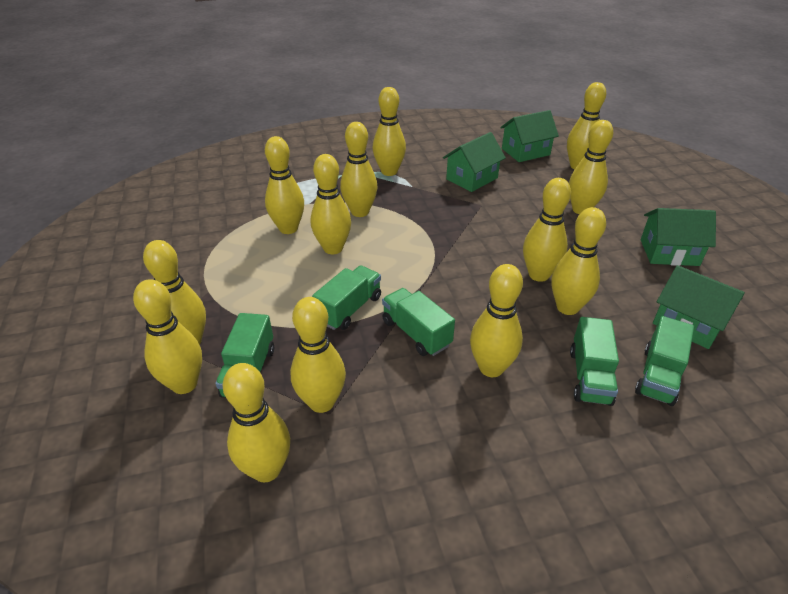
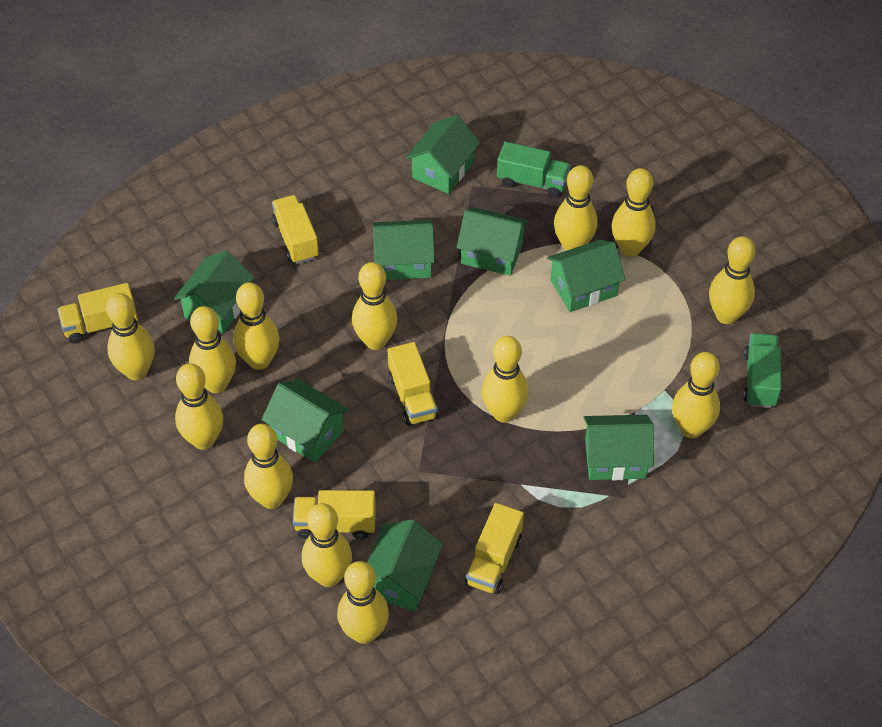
green house: 4 -> 8
green truck: 5 -> 2
yellow truck: 0 -> 5

